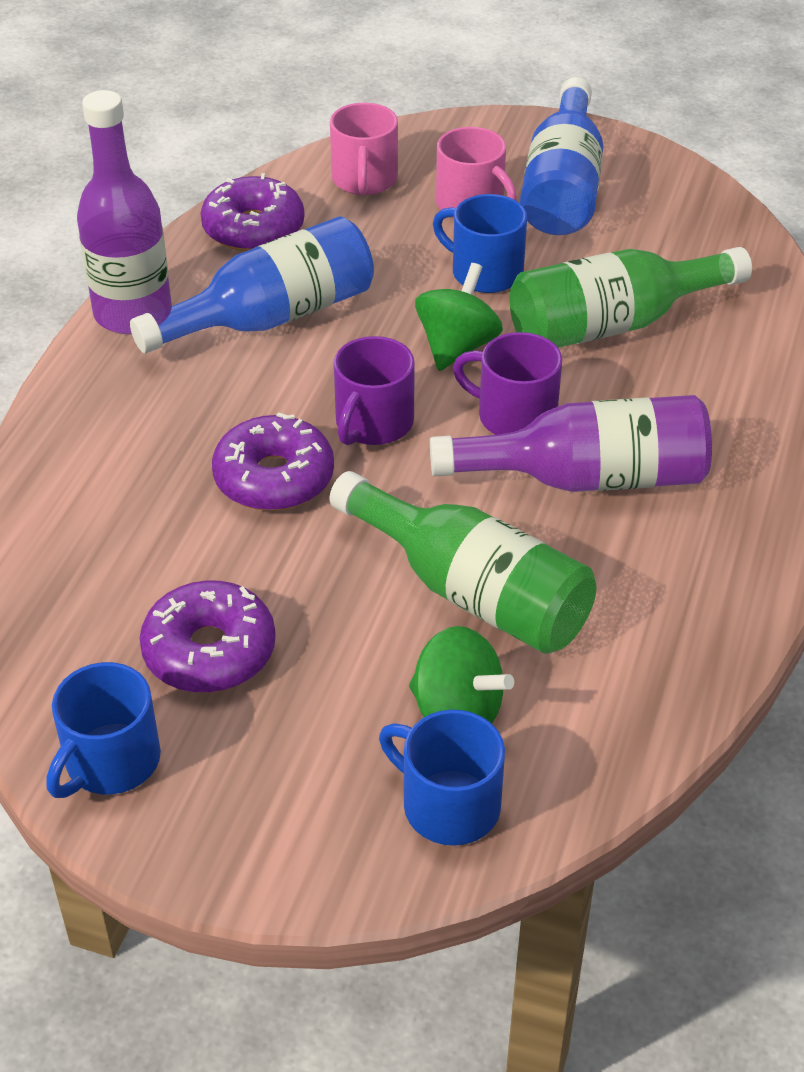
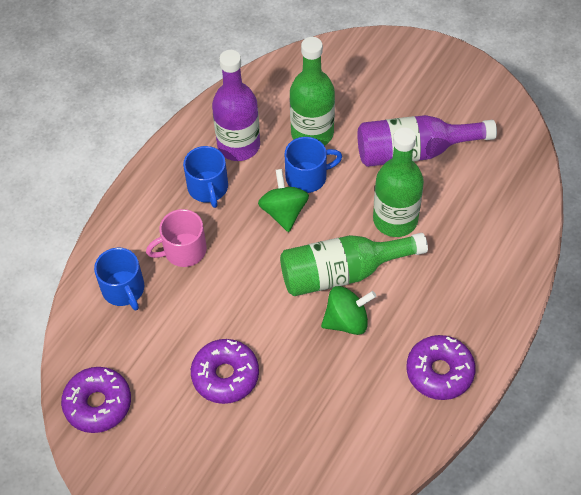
blue bottle: 2 -> 0
green bottle: 2 -> 3
pink mug: 2 -> 1
purple mug: 2 -> 0

